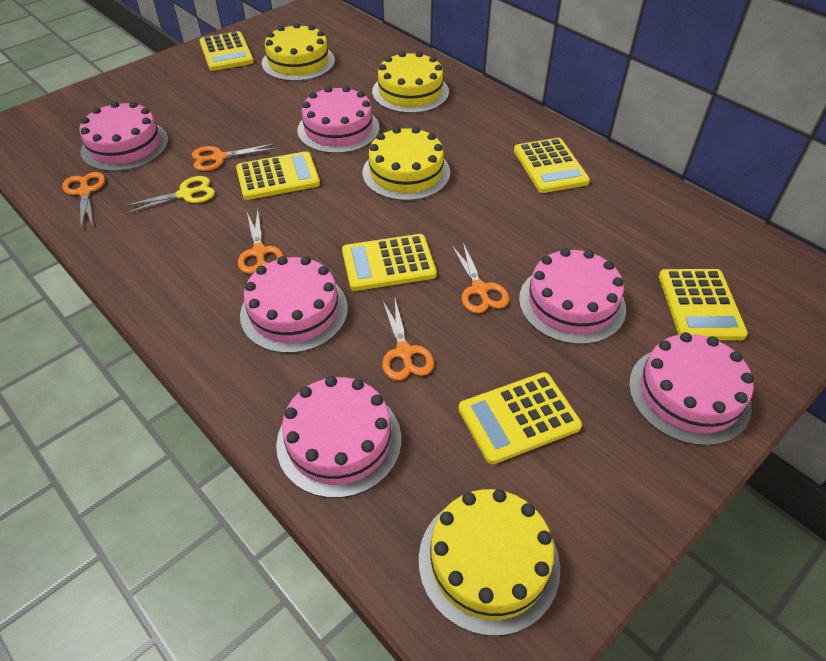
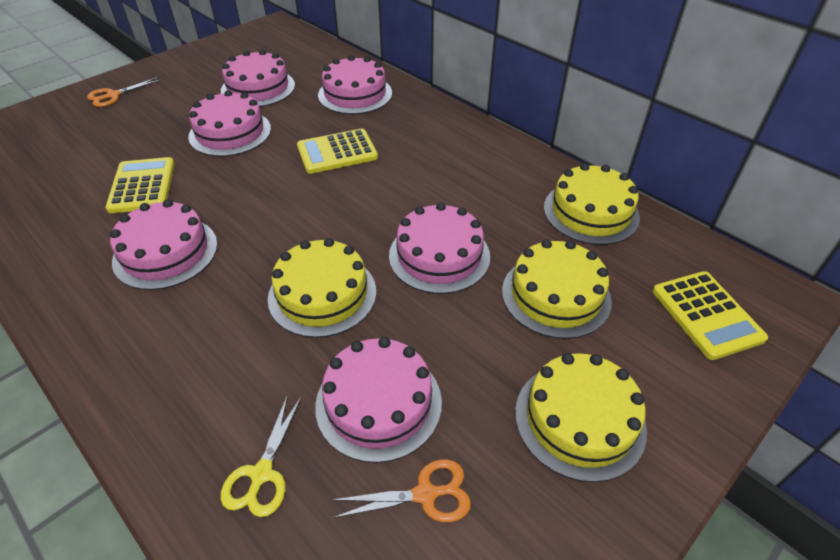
orange scissors: 5 -> 2
yellow calculator: 6 -> 3

